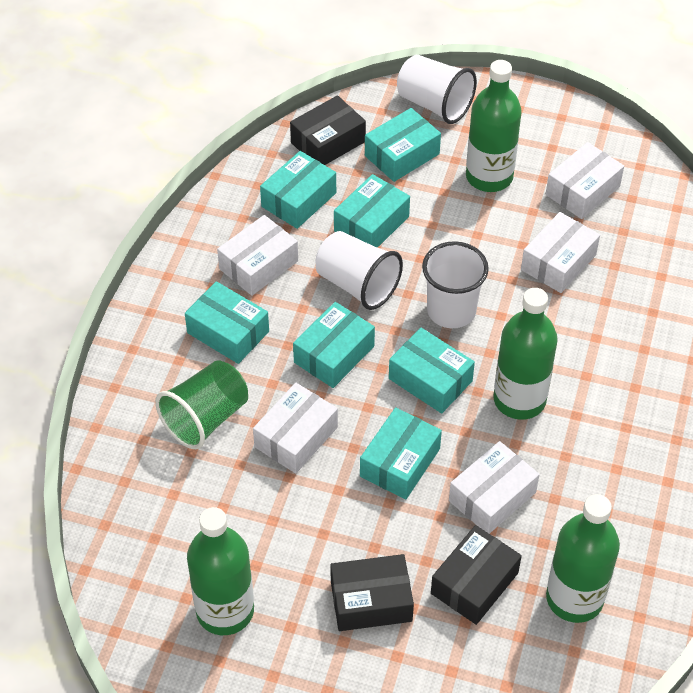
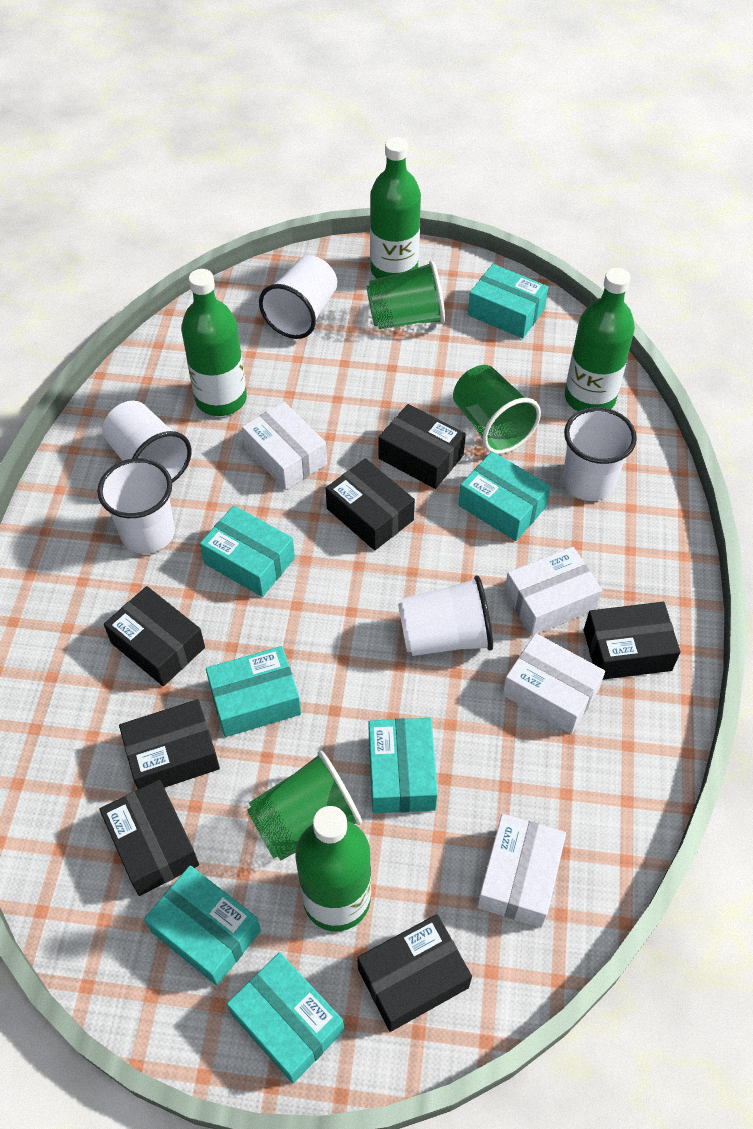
black box: 3 -> 7
green cup: 1 -> 3
white box: 5 -> 4
white cup: 3 -> 5

